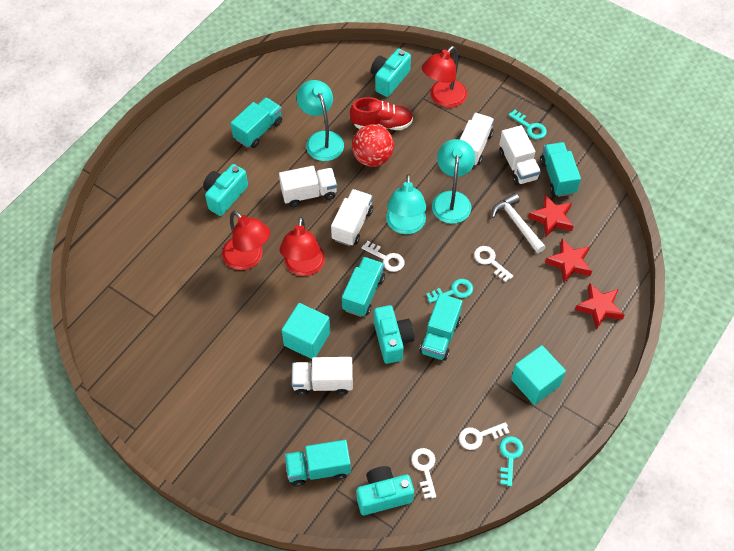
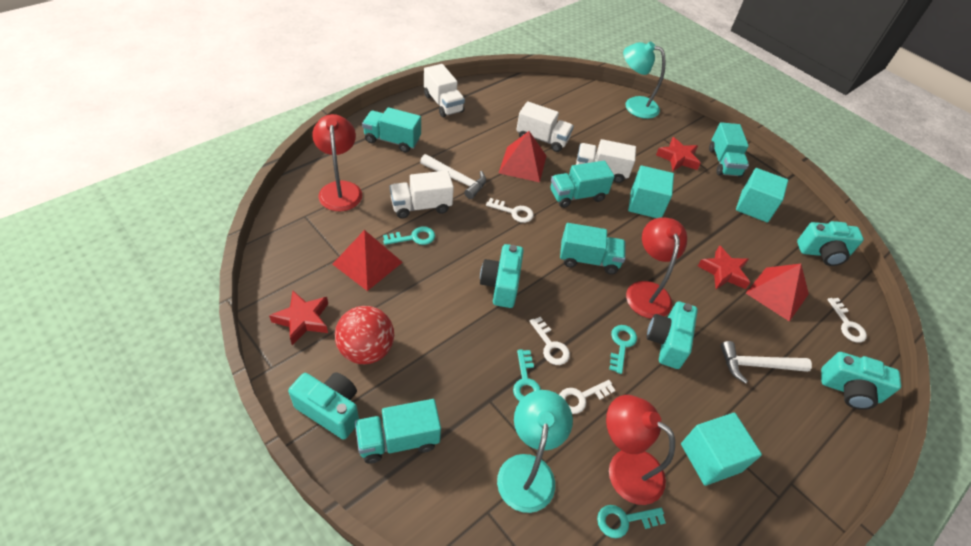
red pyramid: 0 -> 3
red shoe: 1 -> 0
turquoise camera: 4 -> 5
turquoise cube: 2 -> 3
turquoise key: 3 -> 4
turquoise lamp: 3 -> 2
white hammer: 1 -> 2
white truck: 5 -> 4

